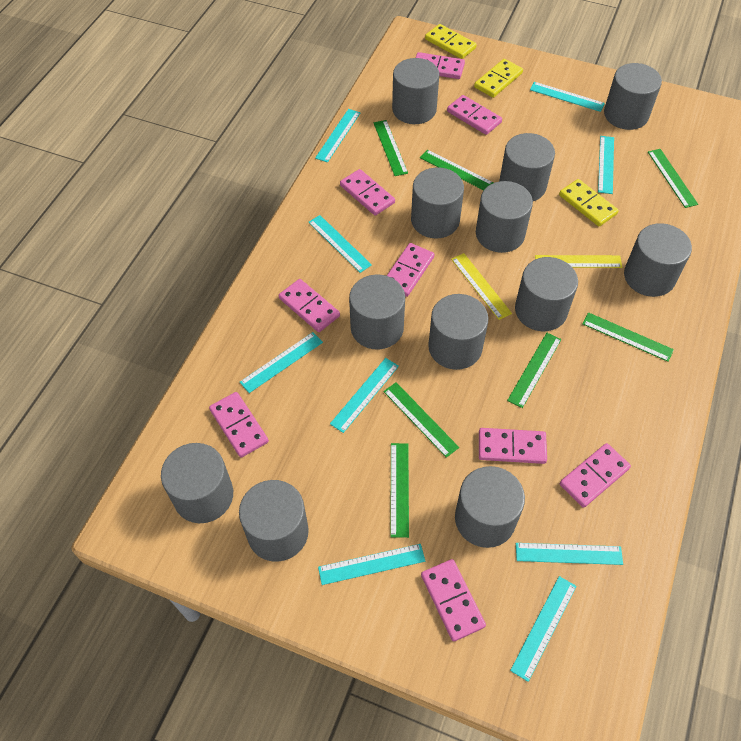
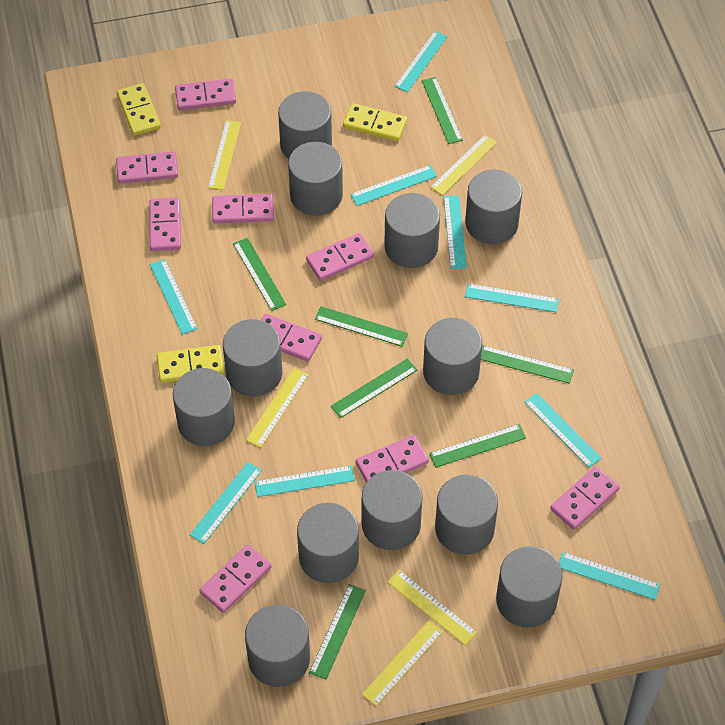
yellow ruler: 2 -> 5

